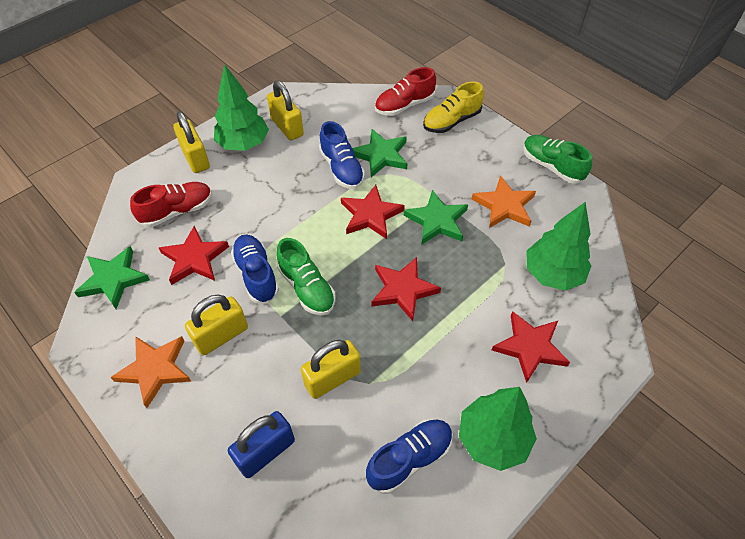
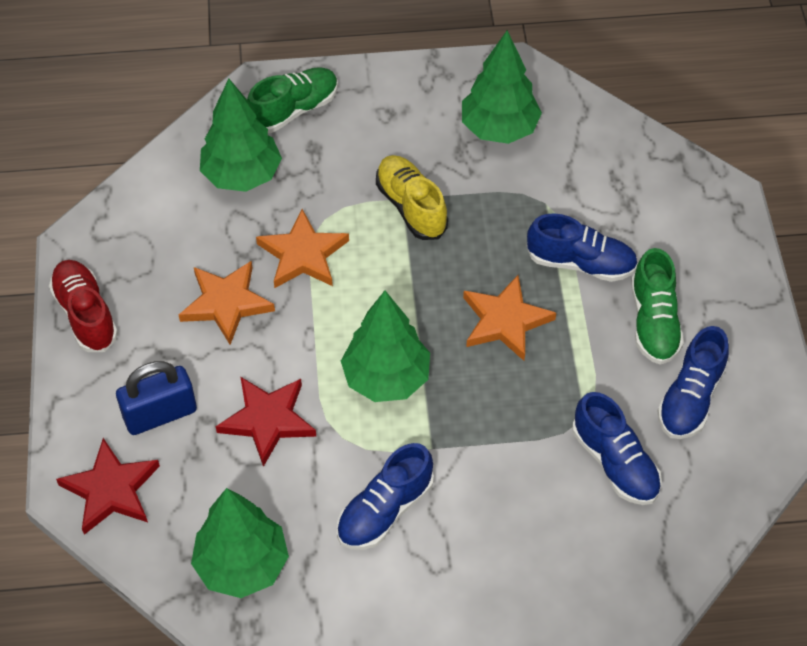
blue shoe: 3 -> 4
green star: 3 -> 0
green tree: 3 -> 4
orange star: 2 -> 3
red shoe: 2 -> 1
red star: 4 -> 2
yellow padlock: 4 -> 0

